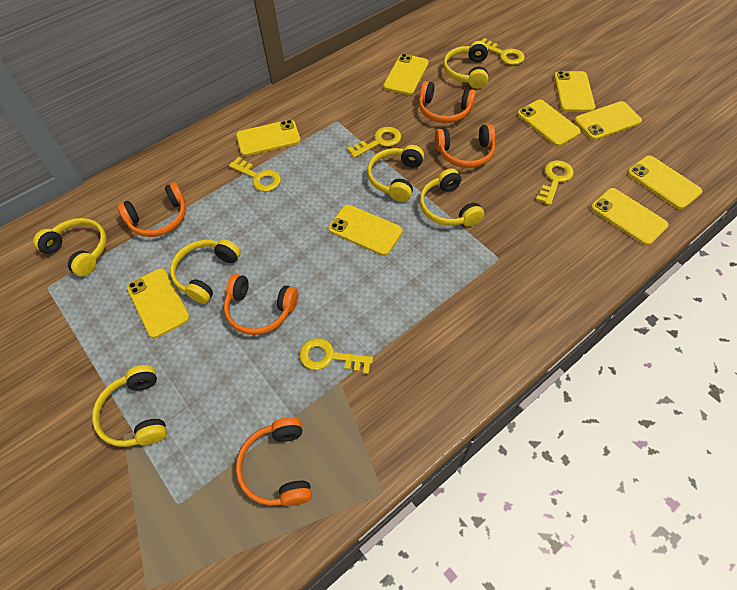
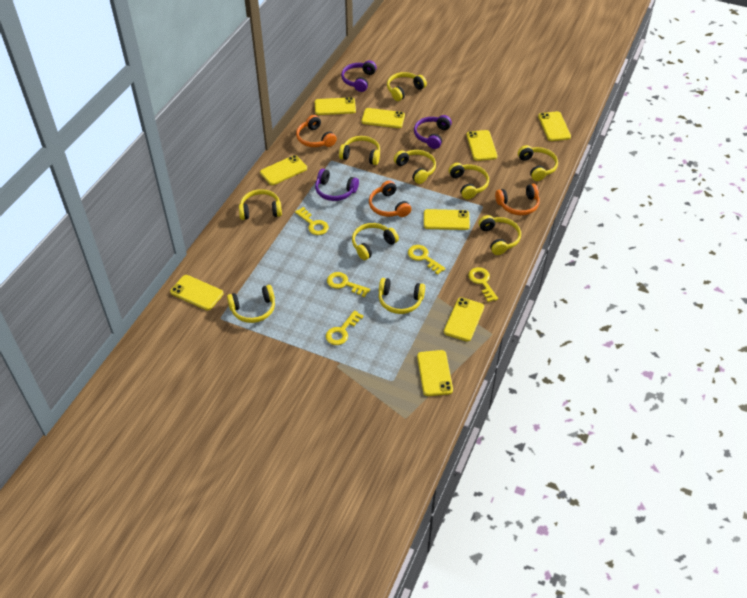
orange headphones: 5 -> 3
purple headphones: 0 -> 3
yellow headphones: 6 -> 10

